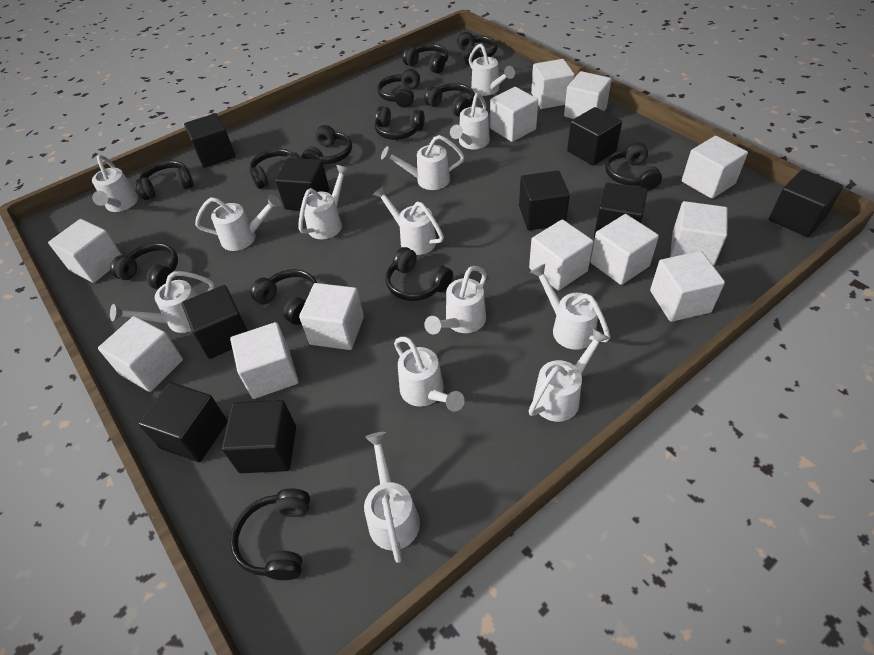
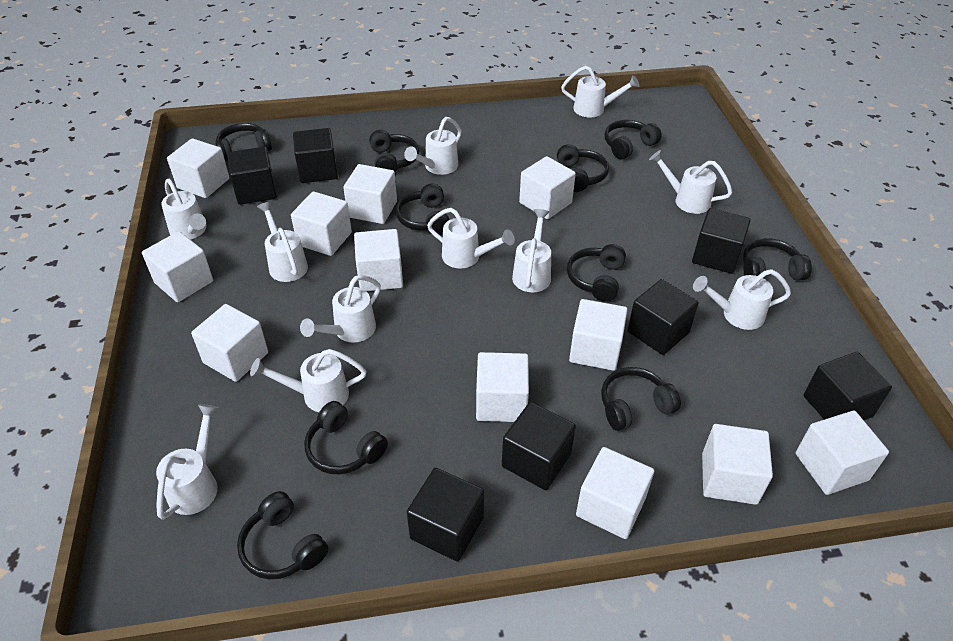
black cube: 9 -> 7
black headphones: 13 -> 10
white watering can: 13 -> 11

